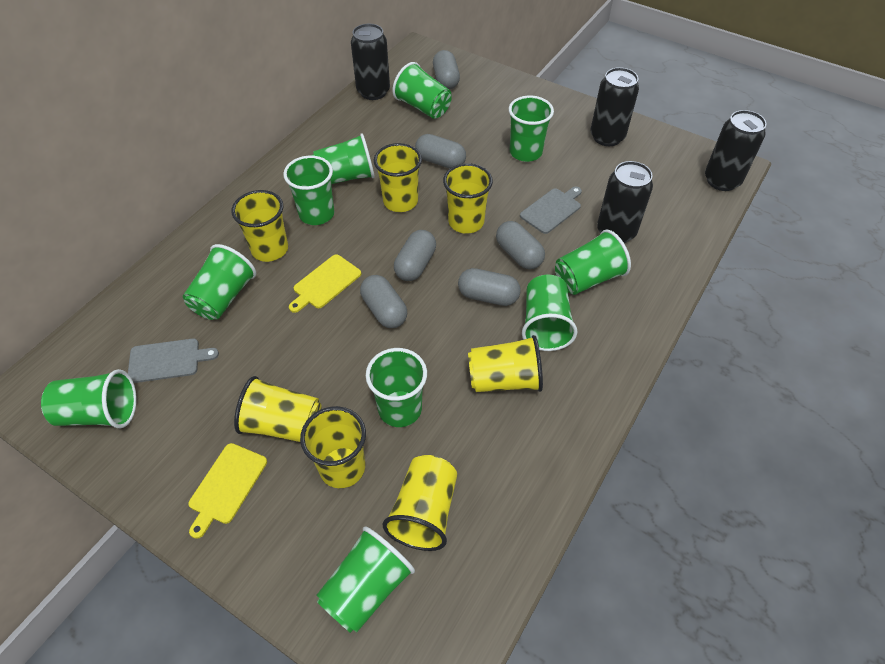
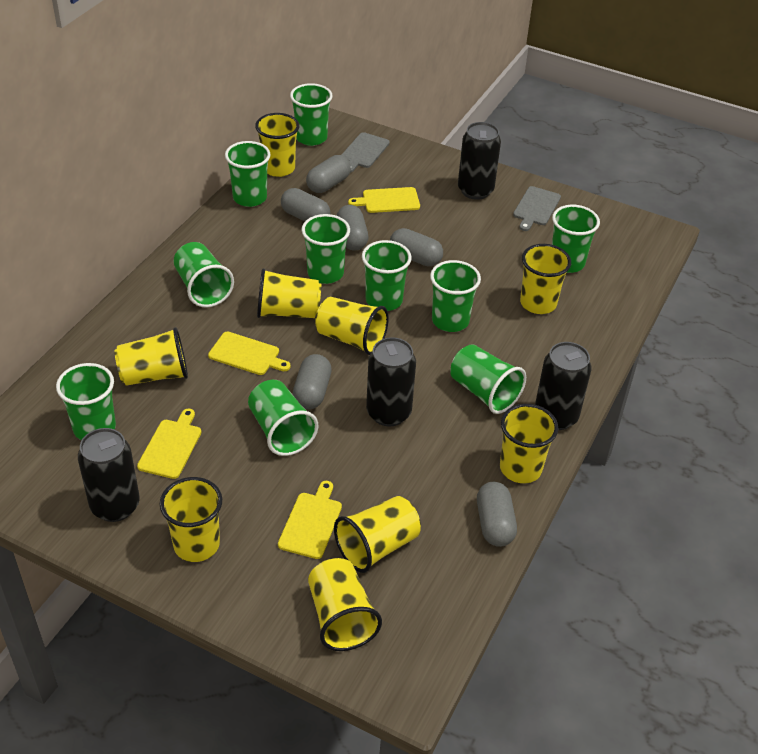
yellow cup: 7 -> 9
yellow cutting board: 2 -> 4

